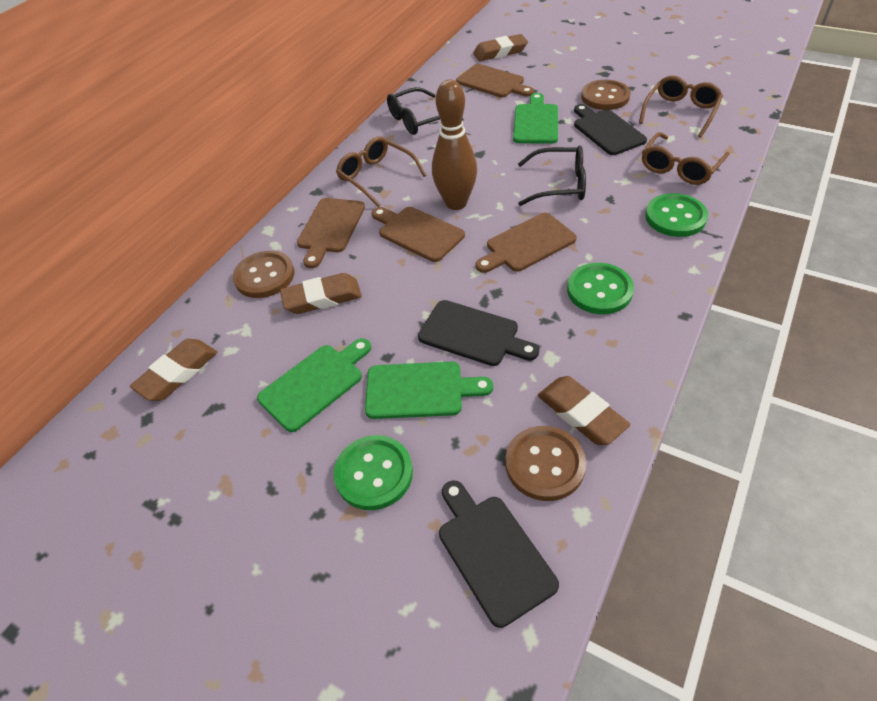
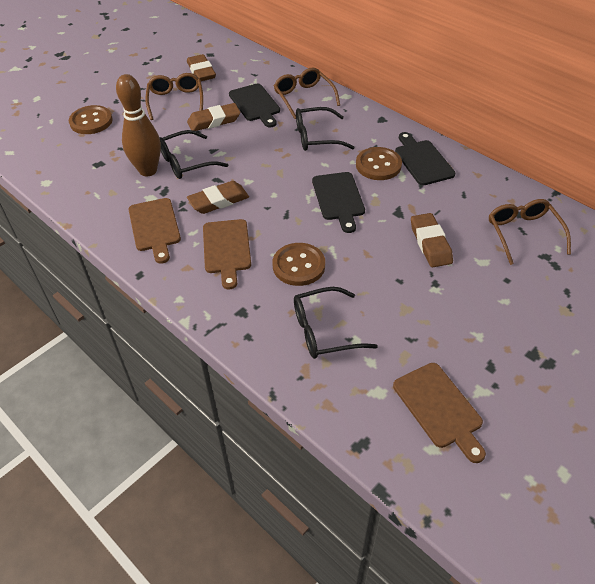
black glasses: 2 -> 3
brown cutting board: 4 -> 3
green button: 3 -> 0
green cutting board: 3 -> 0

